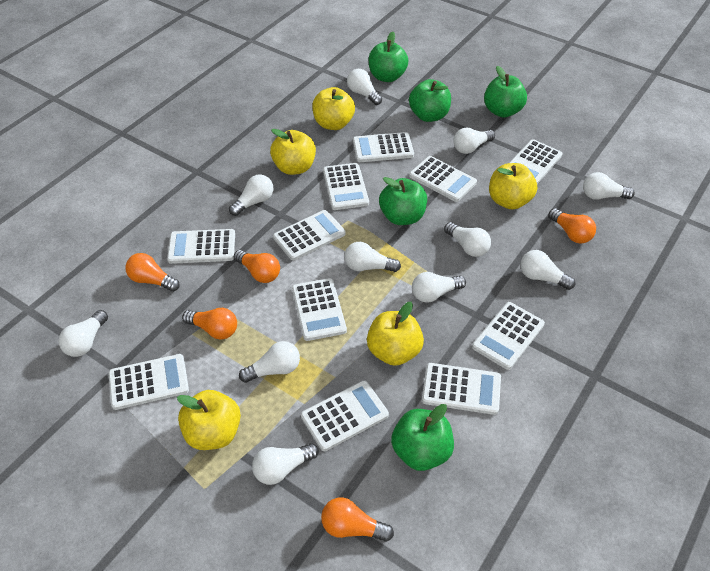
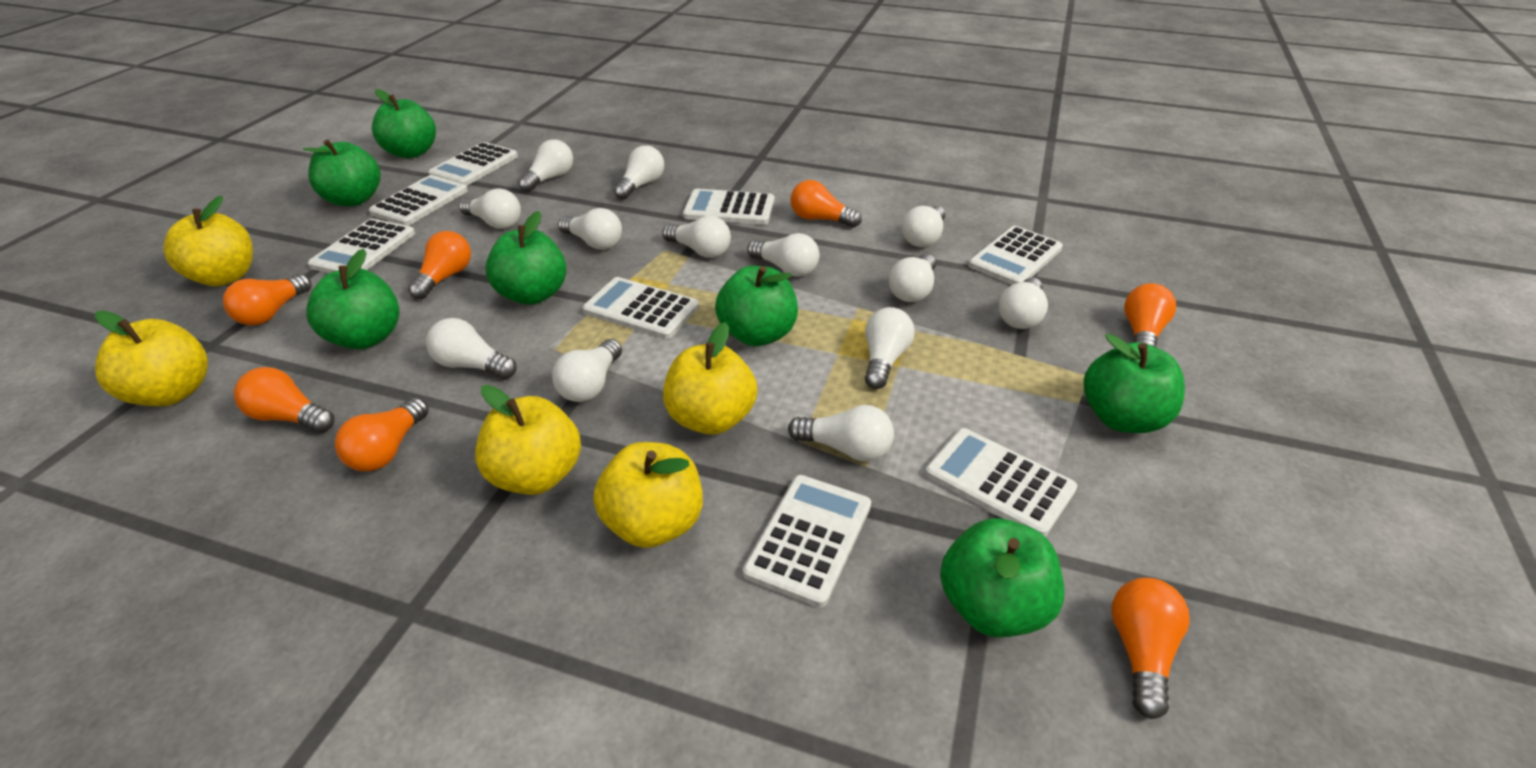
green apple: 5 -> 7
orange light bulb: 5 -> 7
white calculator: 11 -> 8
white light bulb: 11 -> 13

